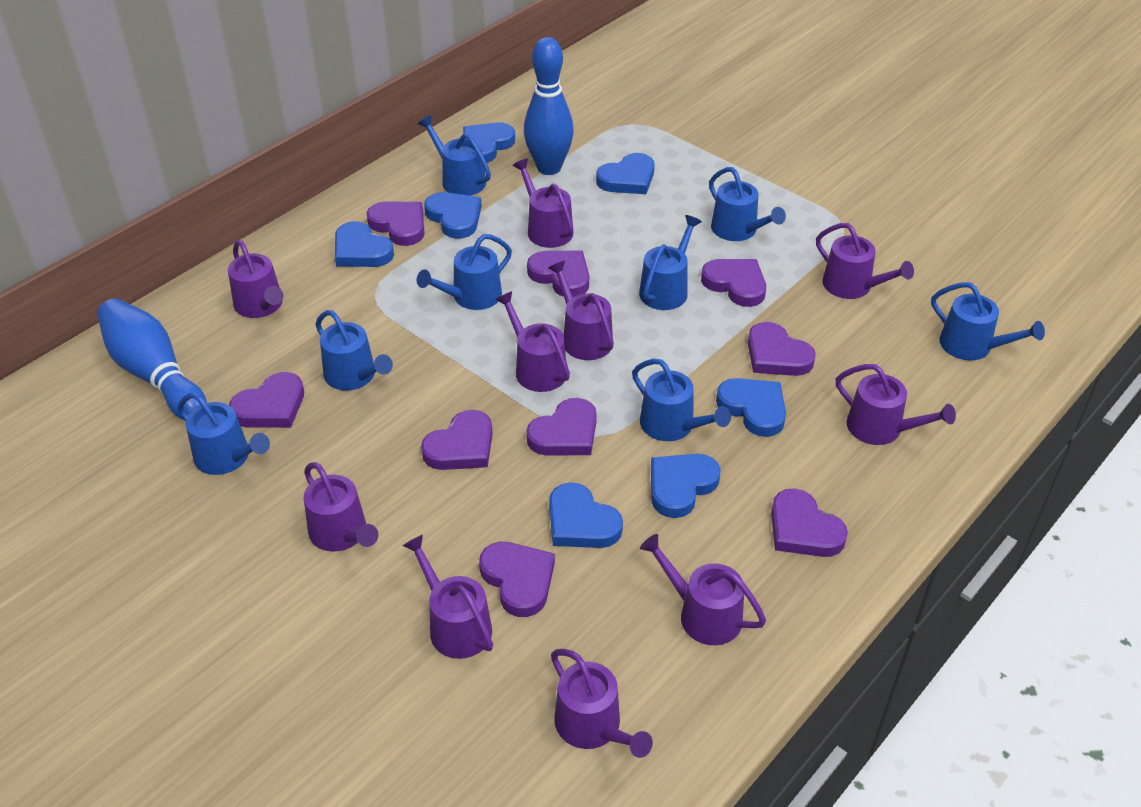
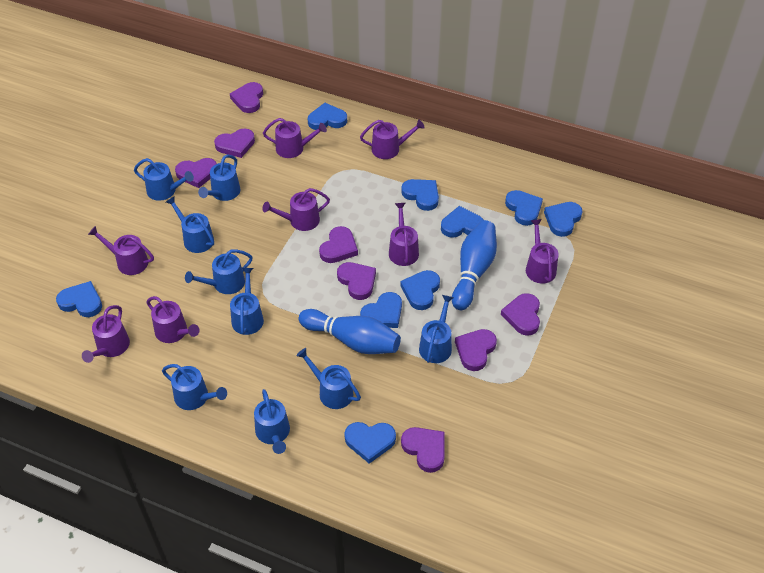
blue heart: 7 -> 9
blue watering can: 8 -> 9
purple heart: 9 -> 8
purple watering can: 10 -> 8

